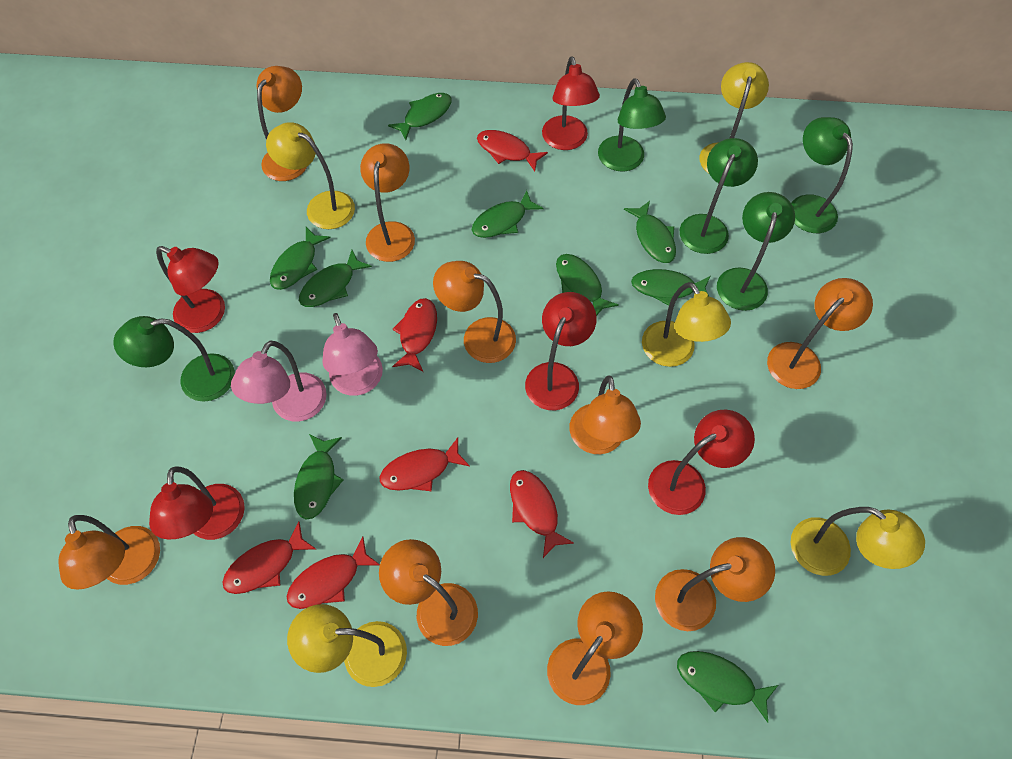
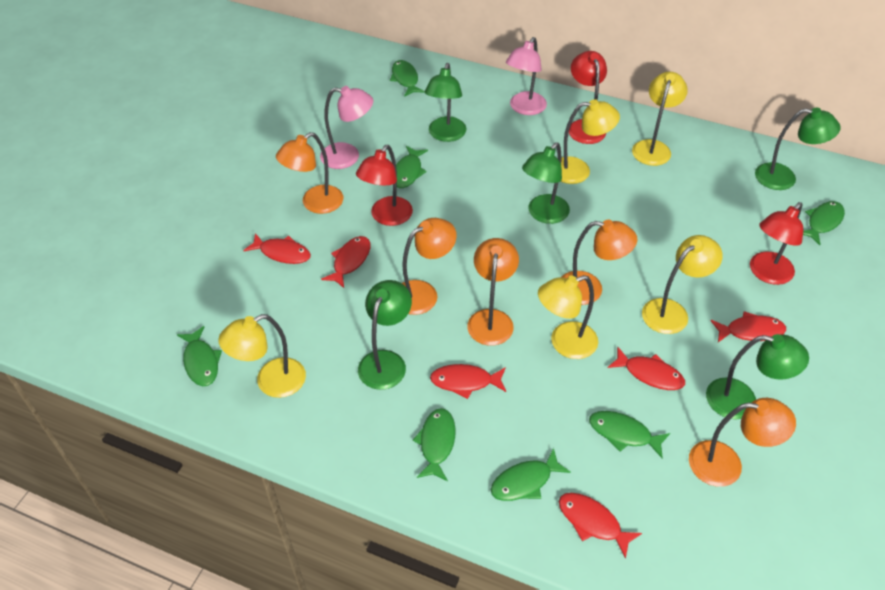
green fish: 9 -> 7
orange lamp: 9 -> 5
red lamp: 5 -> 3

